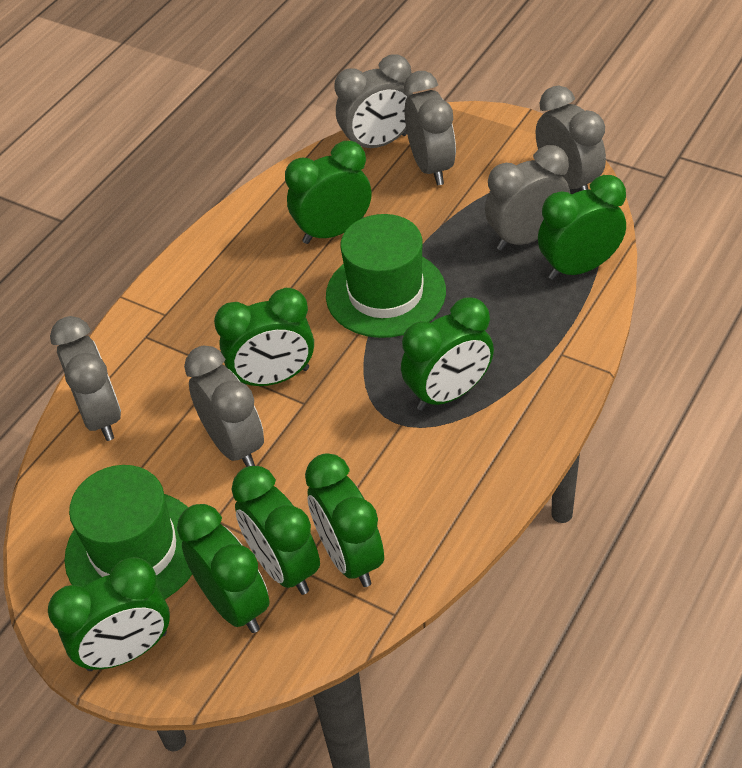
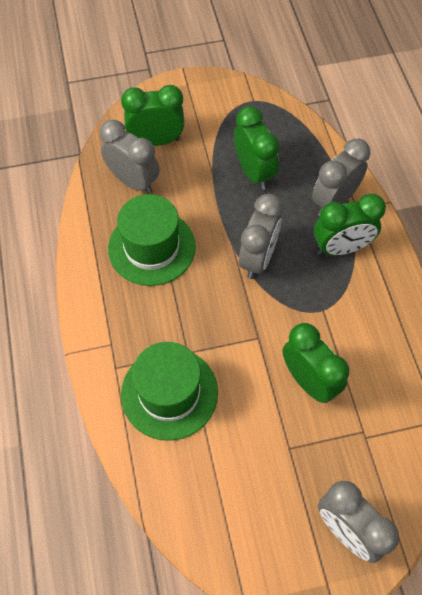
green clock: 8 -> 4
grey clock: 6 -> 4

